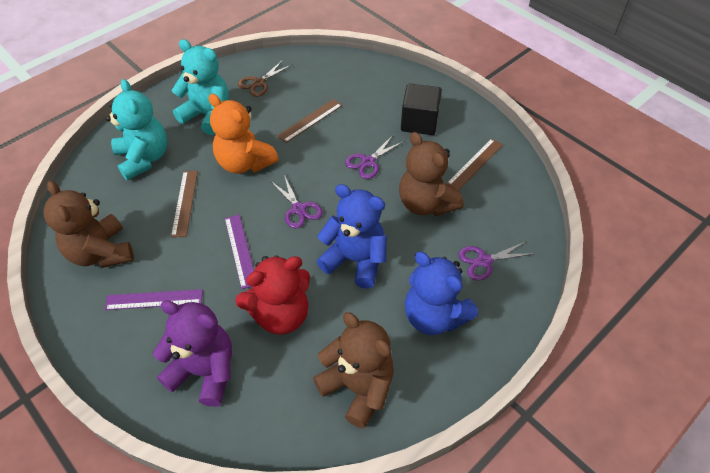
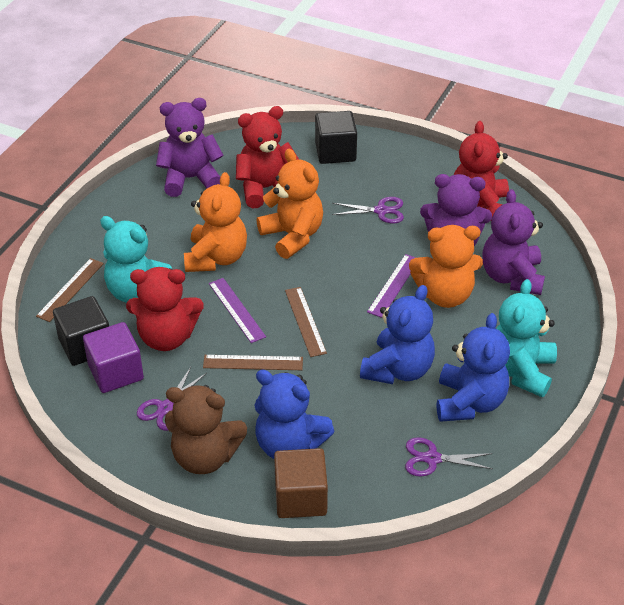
black cube: 1 -> 2
blue teddy bear: 2 -> 3
brown cube: 0 -> 1
brown scissors: 1 -> 0
brown teddy bear: 3 -> 1
orange teddy bear: 1 -> 3
purple cube: 0 -> 1
purple teddy bear: 1 -> 3
red teddy bear: 1 -> 3

